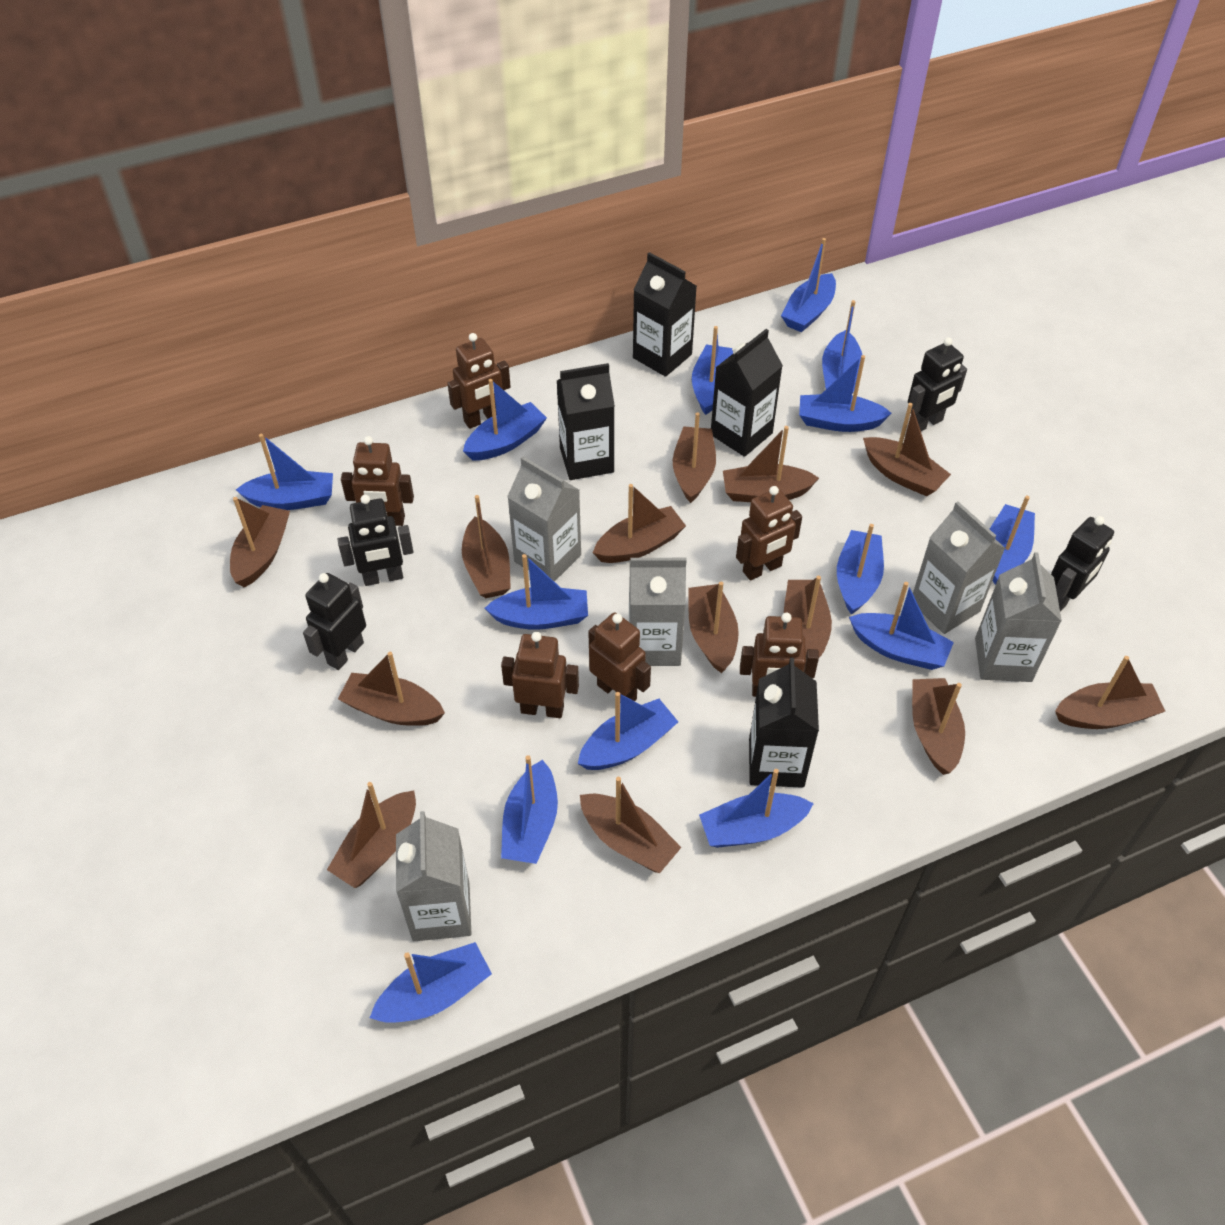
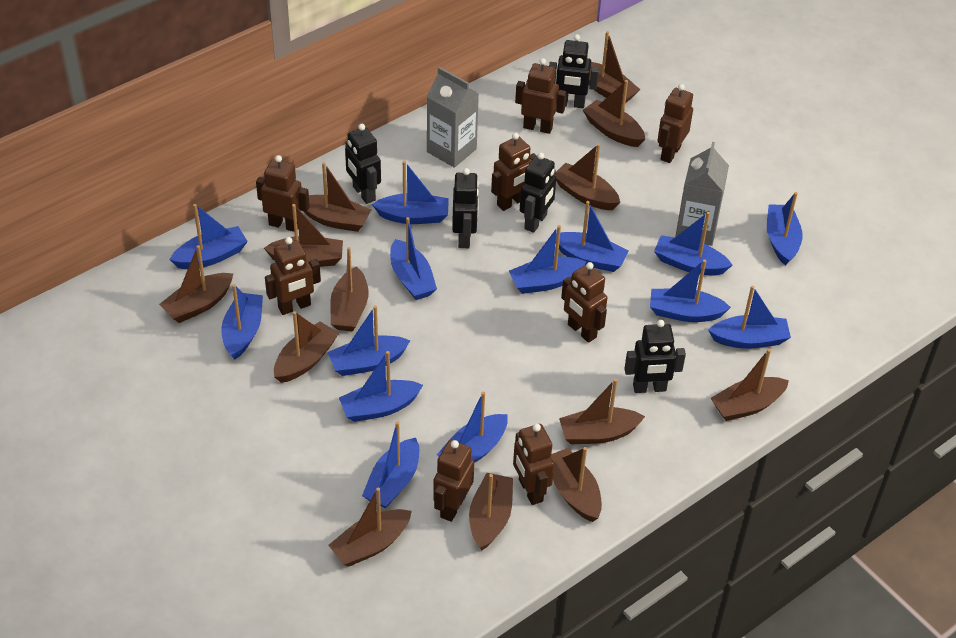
black carton: 4 -> 0
black robot: 4 -> 5
brown robot: 6 -> 8
grey carton: 5 -> 2

